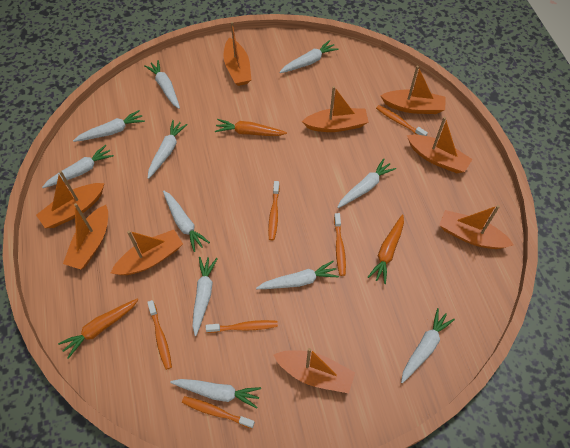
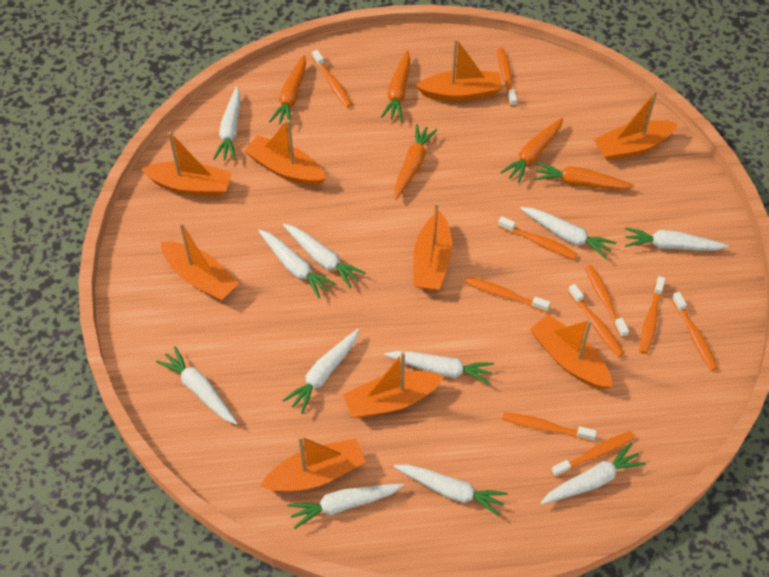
orange carrot: 3 -> 5
orange toothbrush: 6 -> 10

